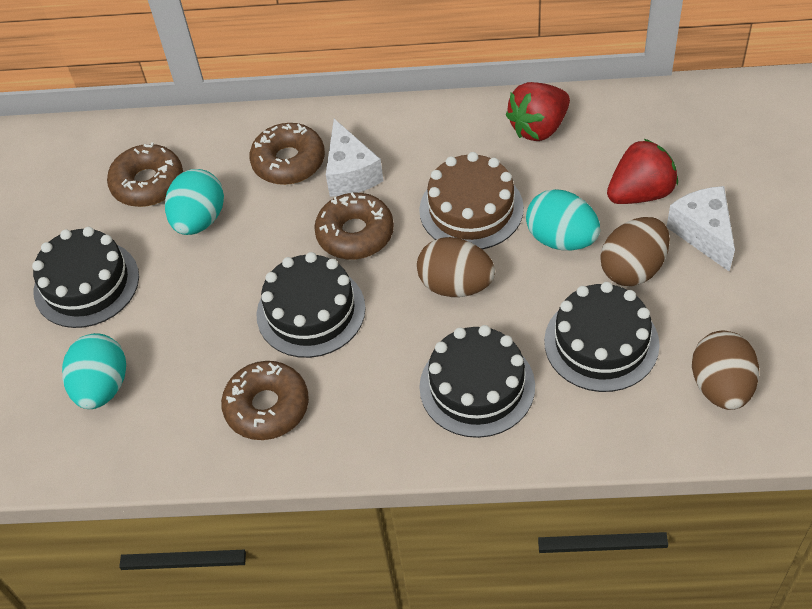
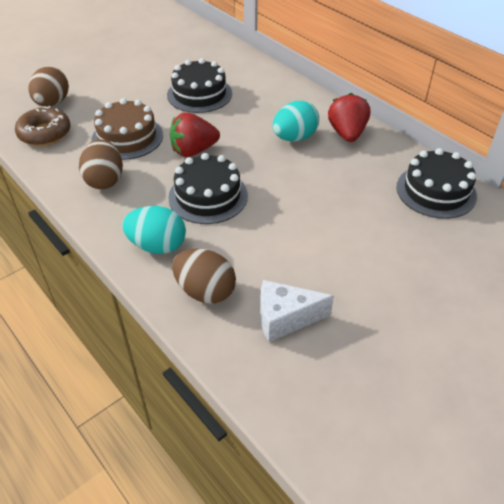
black cake: 4 -> 3
brown donut: 4 -> 1
turquoise egg: 3 -> 2
white cheese: 2 -> 1

